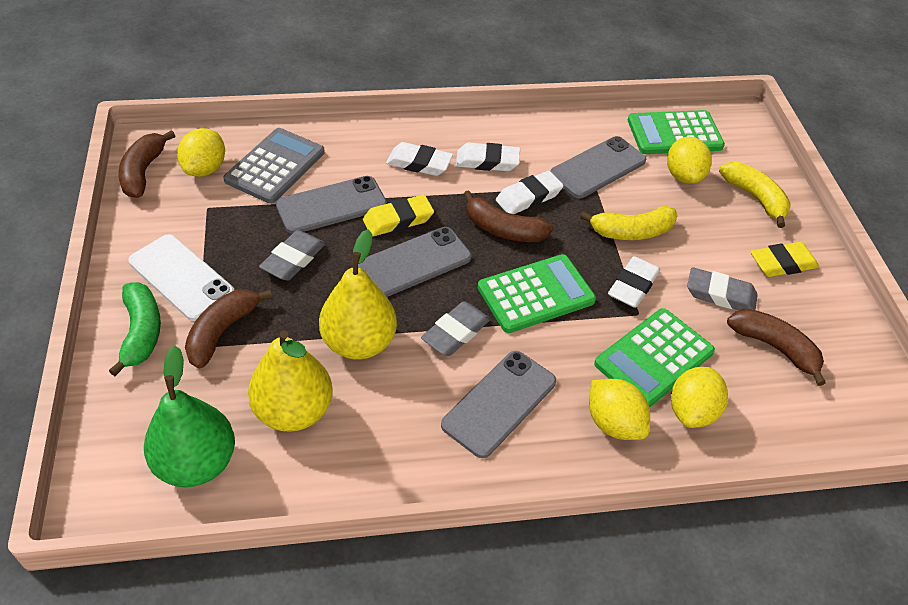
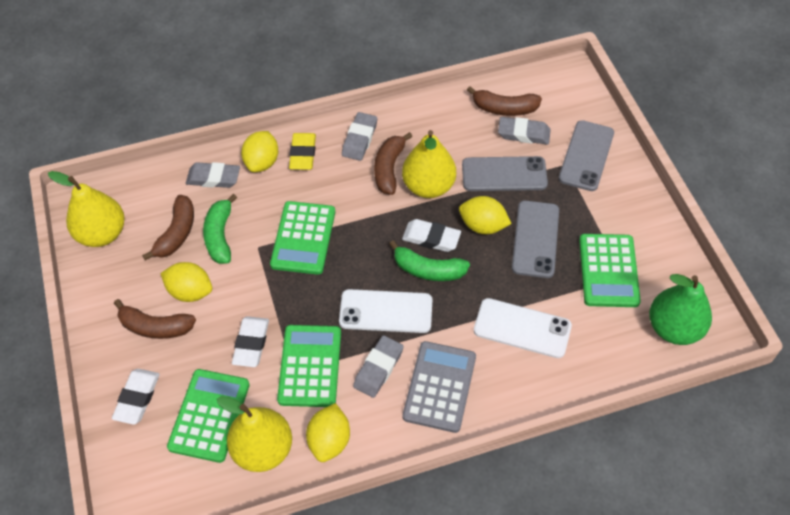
green banana: 1 -> 2
green calculator: 3 -> 4
grey eraser: 3 -> 4
grey phone: 4 -> 3
white eraser: 4 -> 3
white phone: 1 -> 2
yellow banana: 2 -> 0
yellow eraser: 2 -> 1
yellow pear: 2 -> 3

